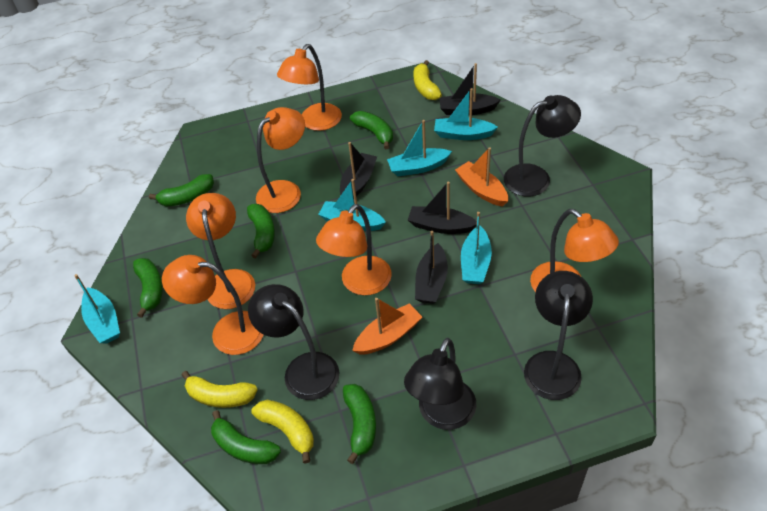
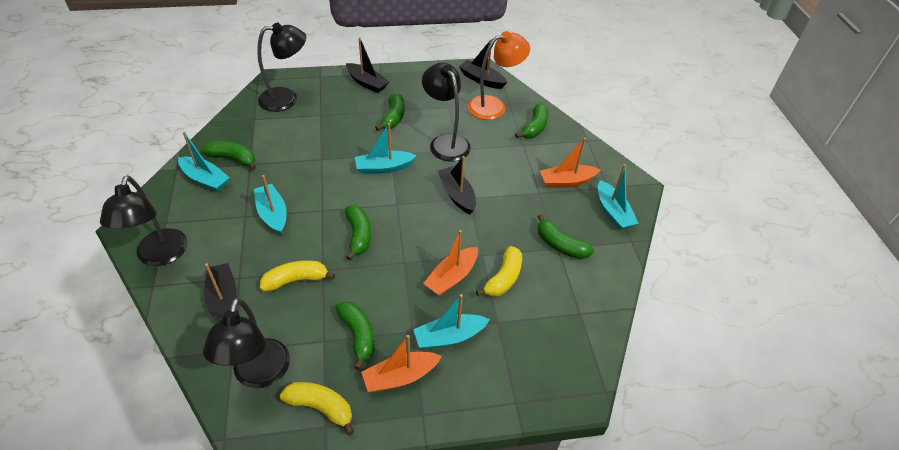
orange boat: 2 -> 3
orange lamp: 6 -> 1

